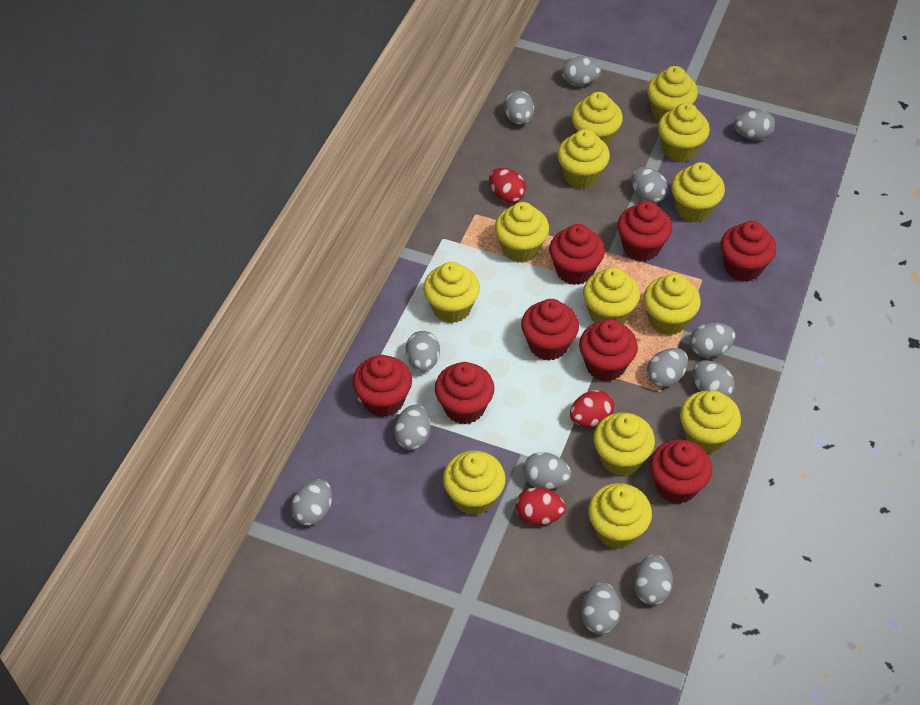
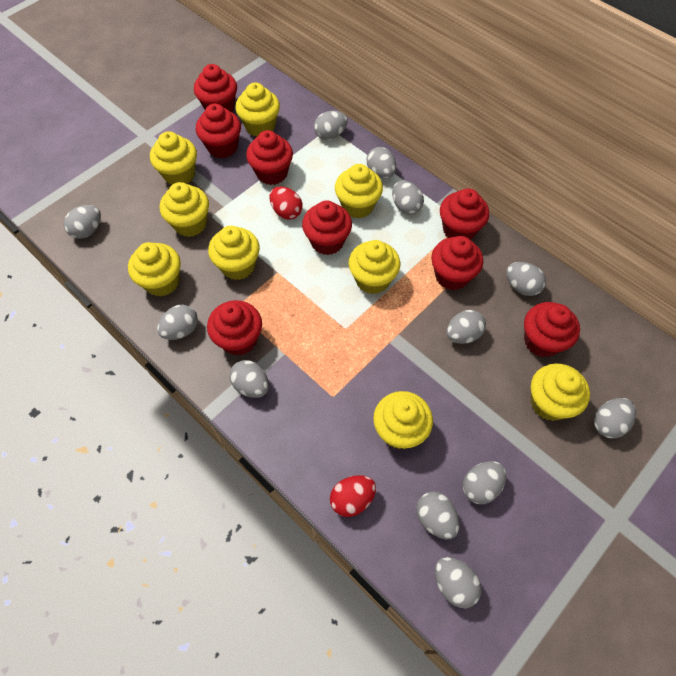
grey egg: 13 -> 12
red egg: 3 -> 2
yellow cupcake: 13 -> 9

